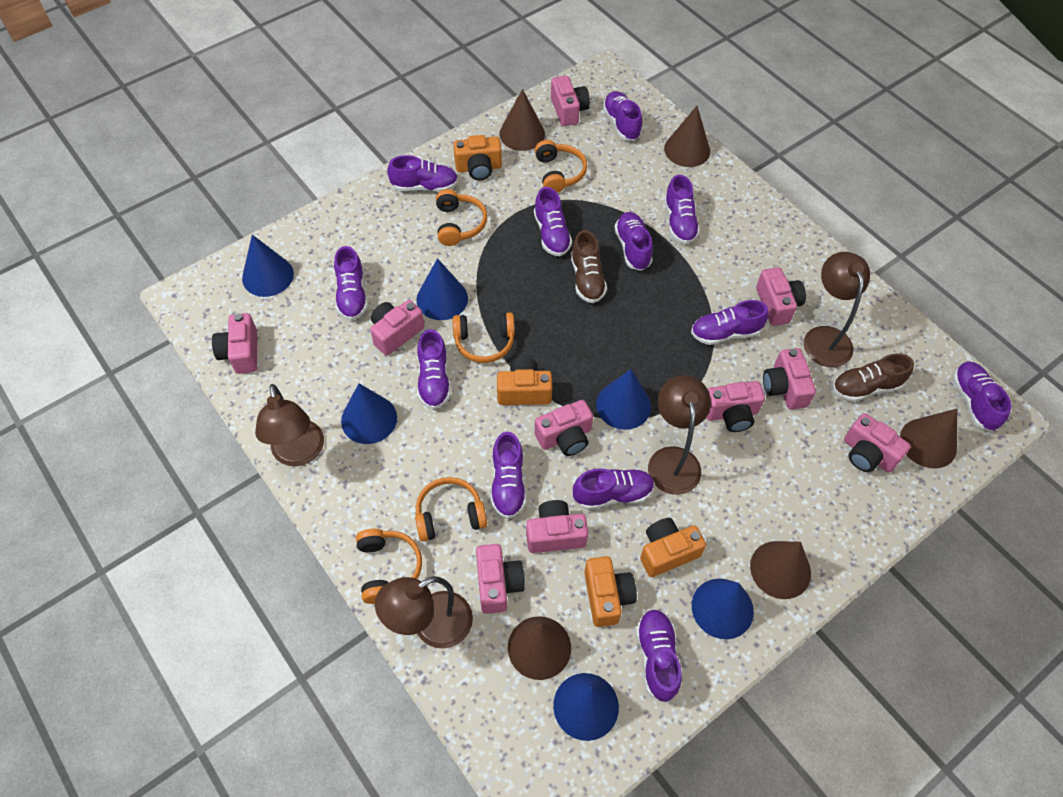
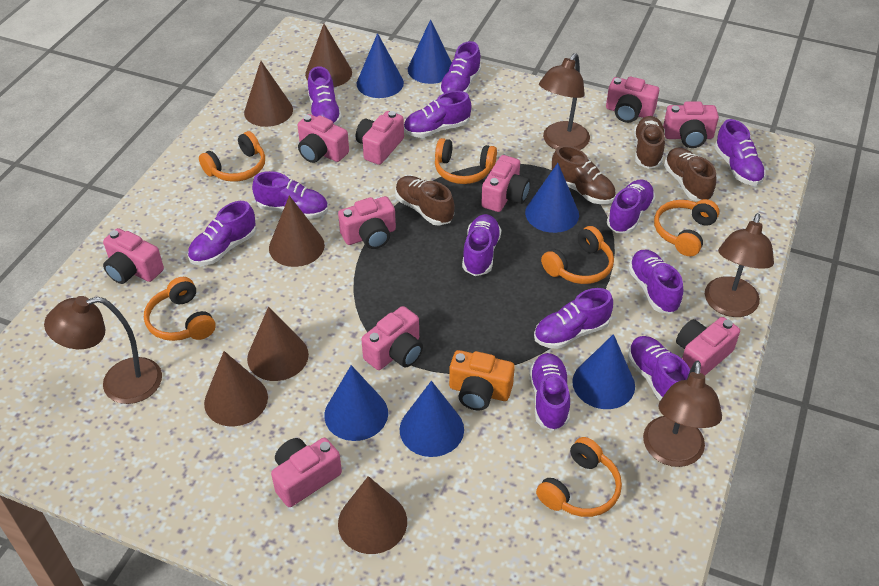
brown cone: 5 -> 6
brown shoe: 2 -> 4
orange camera: 4 -> 1
orange headphones: 5 -> 6

